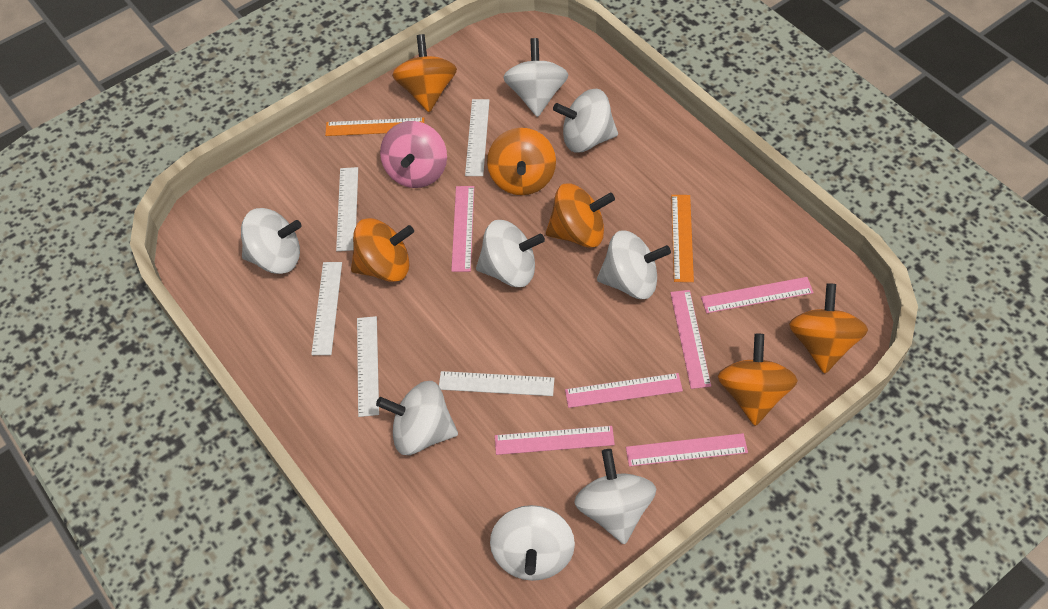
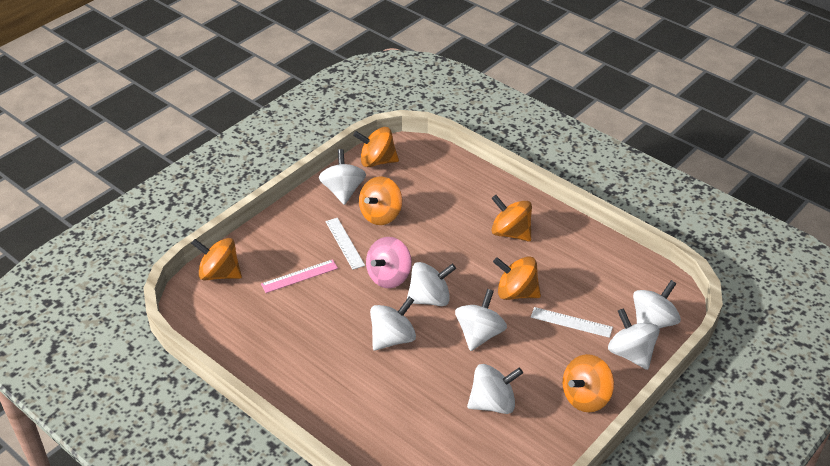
orange ruler: 2 -> 0
pink ruler: 6 -> 1
white ruler: 5 -> 2
white spinning top: 8 -> 7

